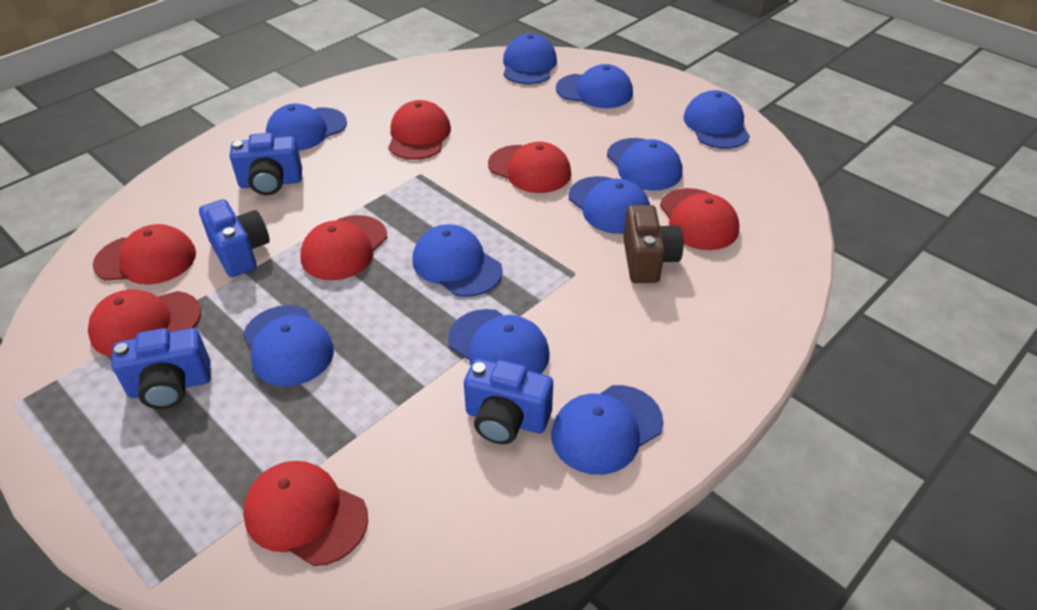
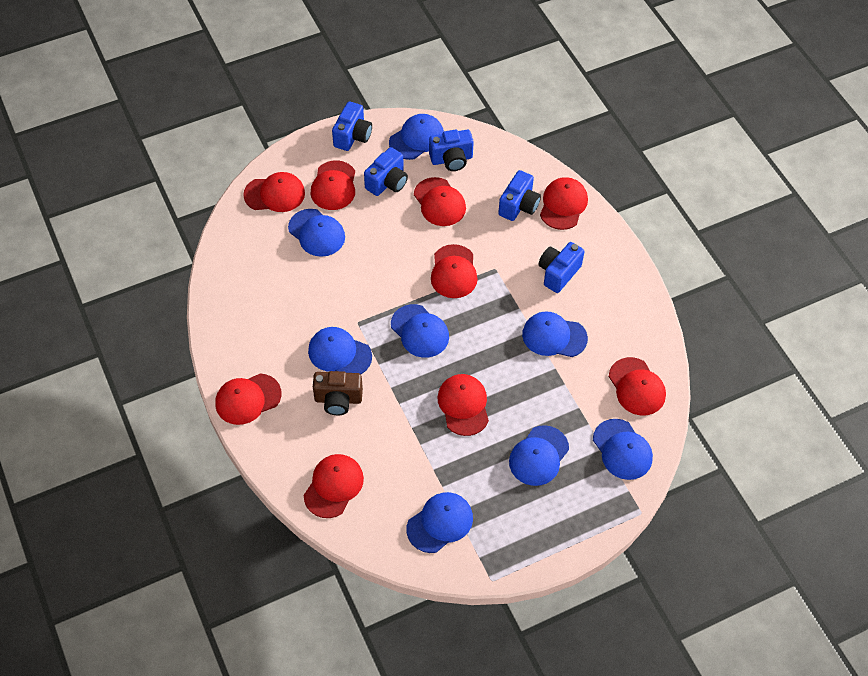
blue camera: 4 -> 5
blue cap: 10 -> 8
red cap: 7 -> 9

